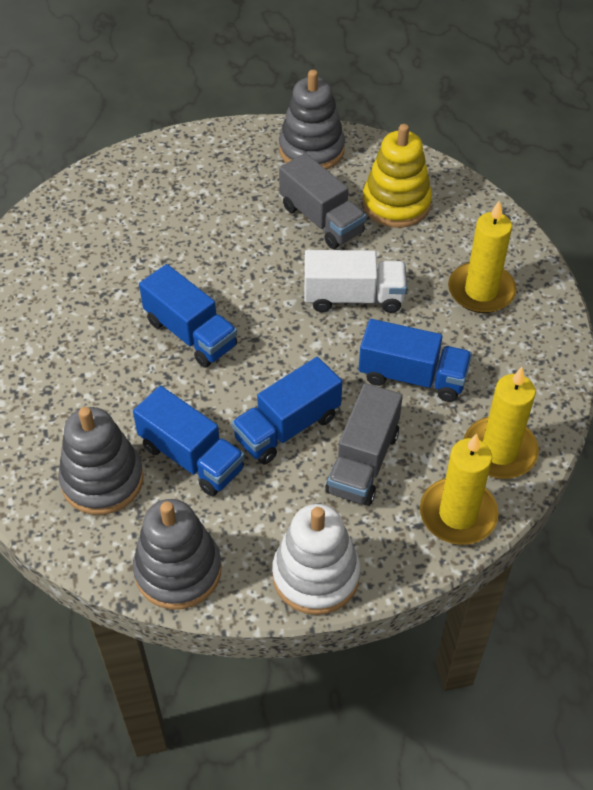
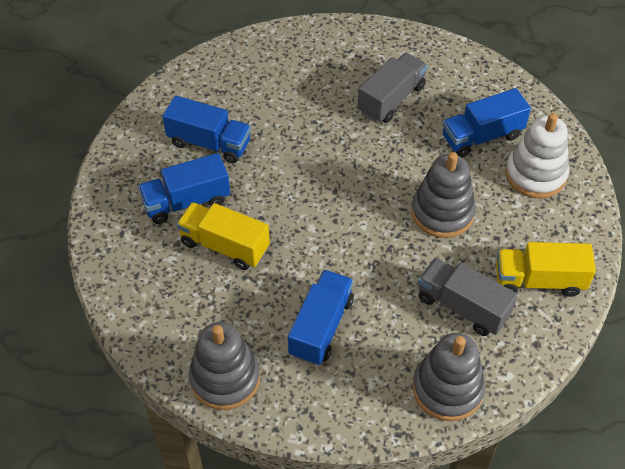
white truck: 1 -> 0
yellow candle: 3 -> 0
yellow stacking toy: 1 -> 0
yellow truck: 0 -> 2

